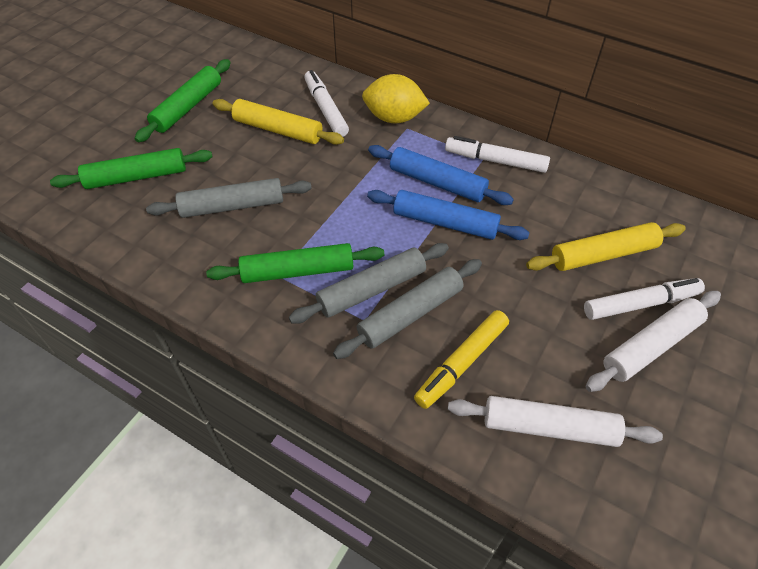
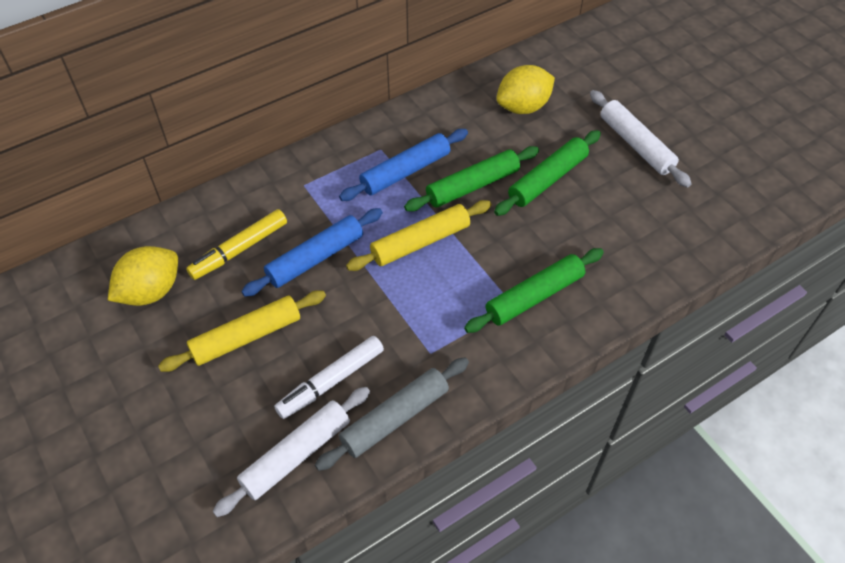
grey rolling pin: 3 -> 1
white marker: 3 -> 1
yellow lemon: 1 -> 2

